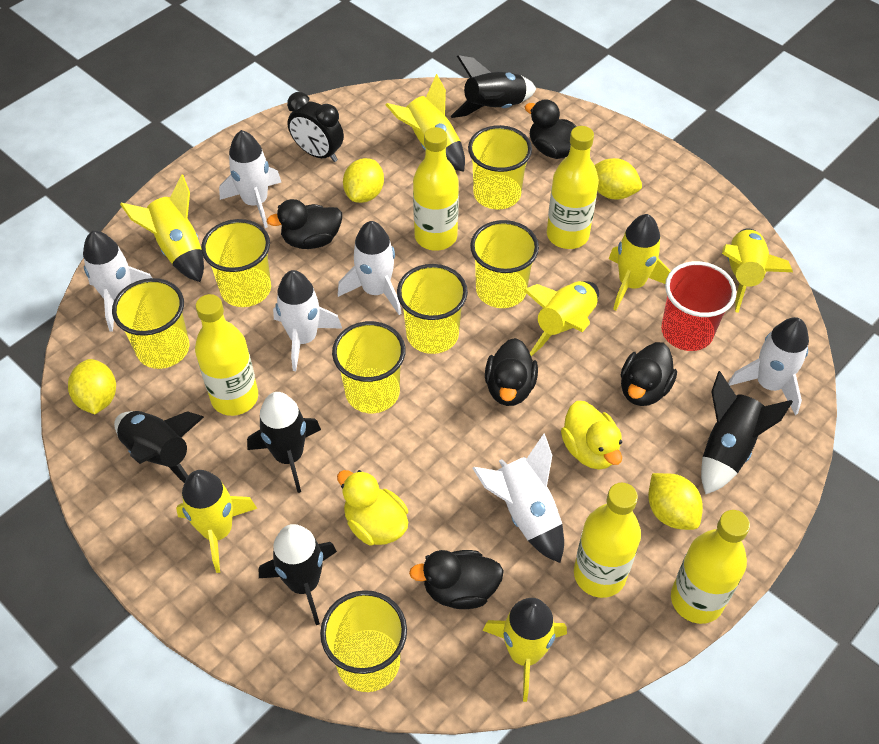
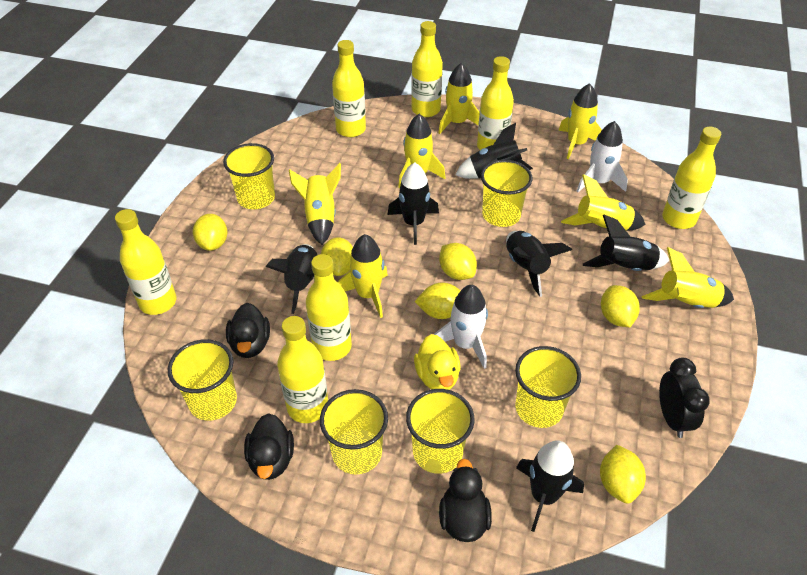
black duck: 5 -> 3
black rocket: 5 -> 6
red cup: 1 -> 0
white rocket: 6 -> 2
yellow bottle: 5 -> 7
yellow cup: 7 -> 6
yellow duck: 2 -> 1
yellow lemon: 4 -> 6

